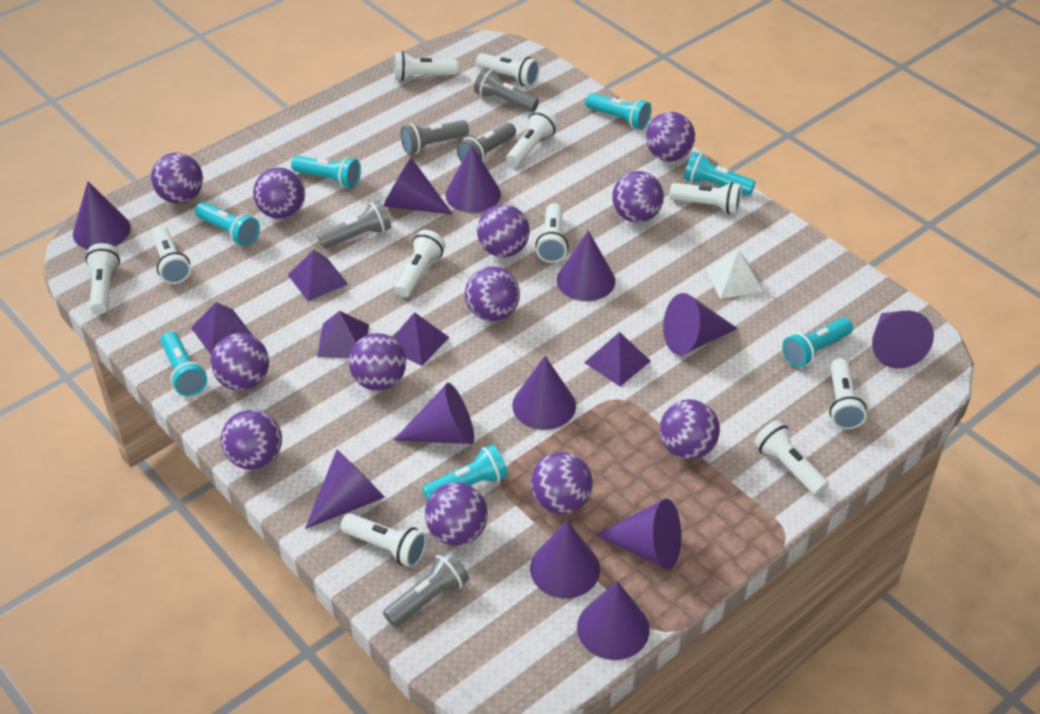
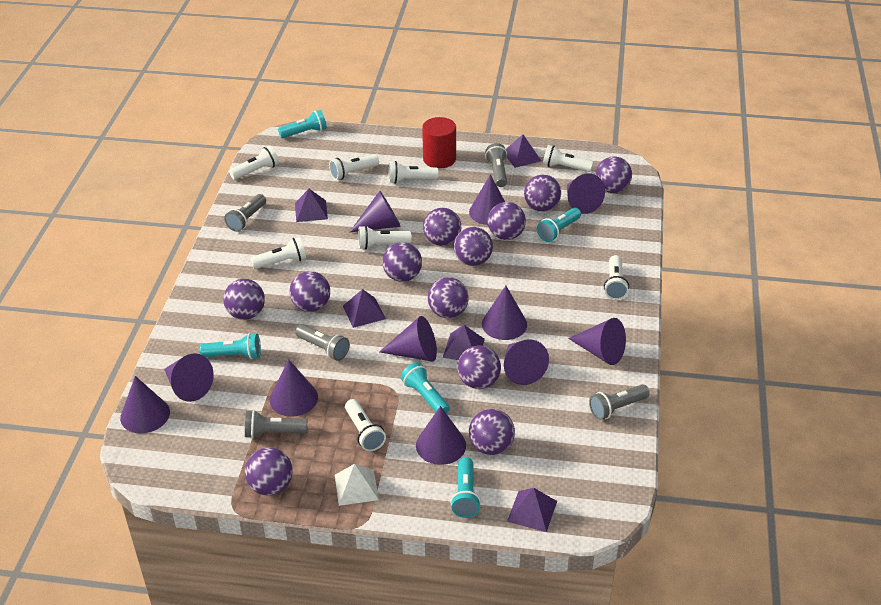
purple cone: 12 -> 11
red cylinder: 0 -> 1
turquoise flashlight: 7 -> 5
white flashlight: 11 -> 8

